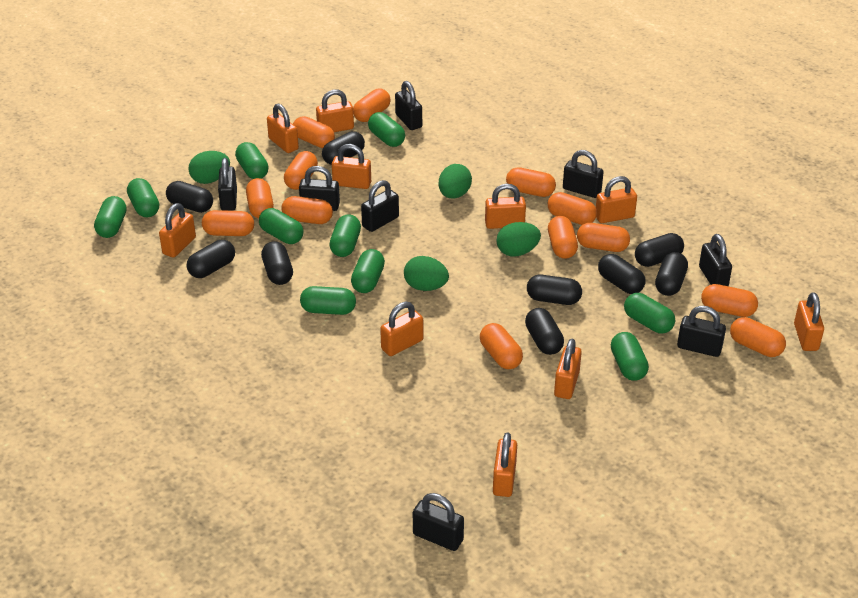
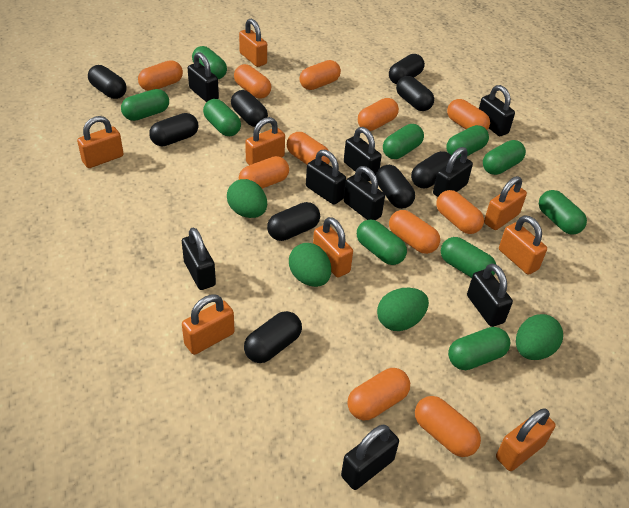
black padlock: 8 -> 9
orange capsule: 13 -> 11
orange padlock: 10 -> 8

